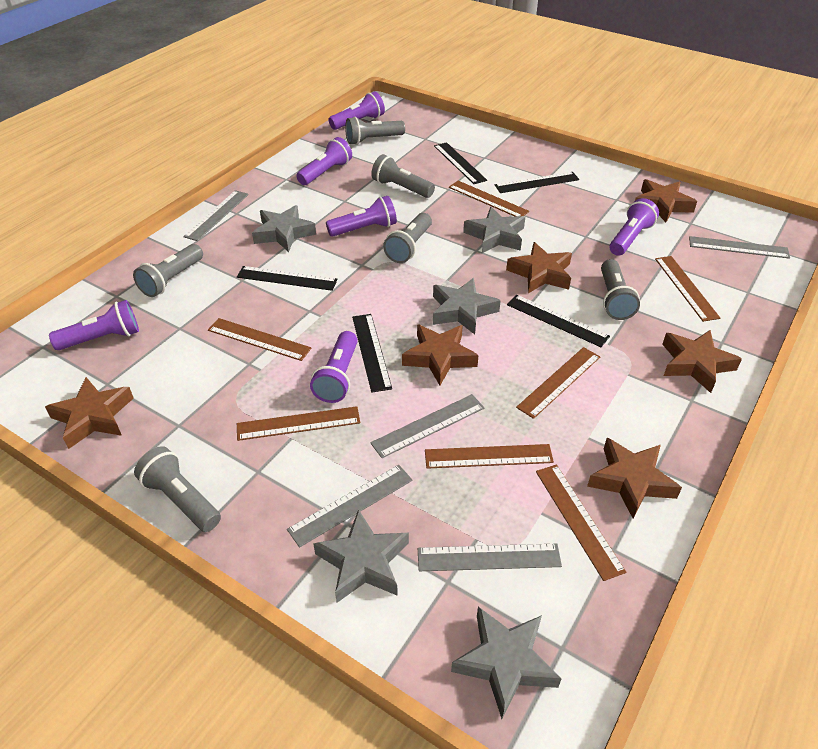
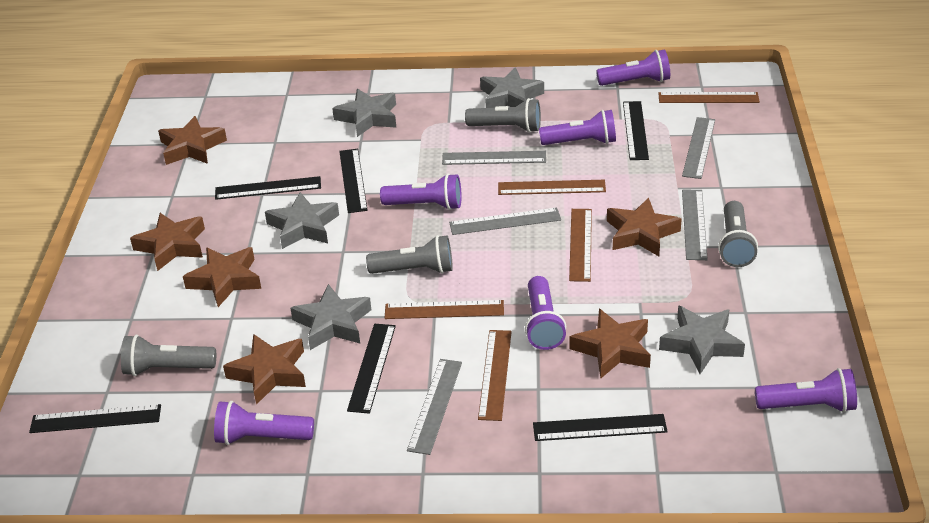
black ruler: 5 -> 6
brown ruler: 7 -> 5
grey flashlight: 6 -> 4

